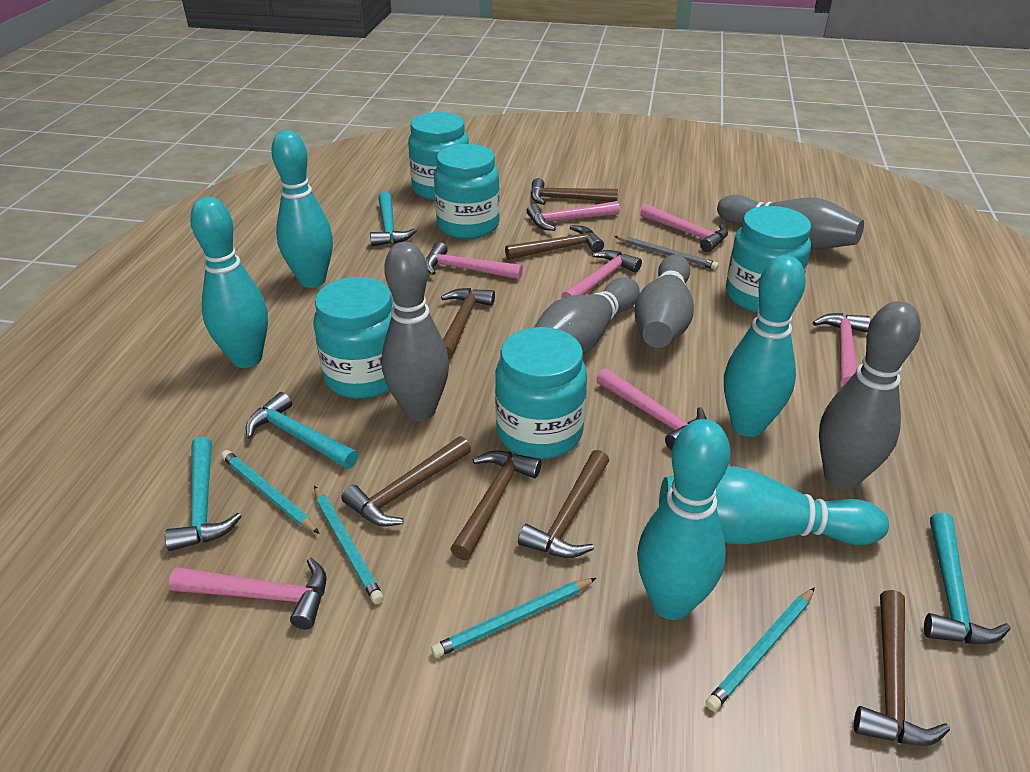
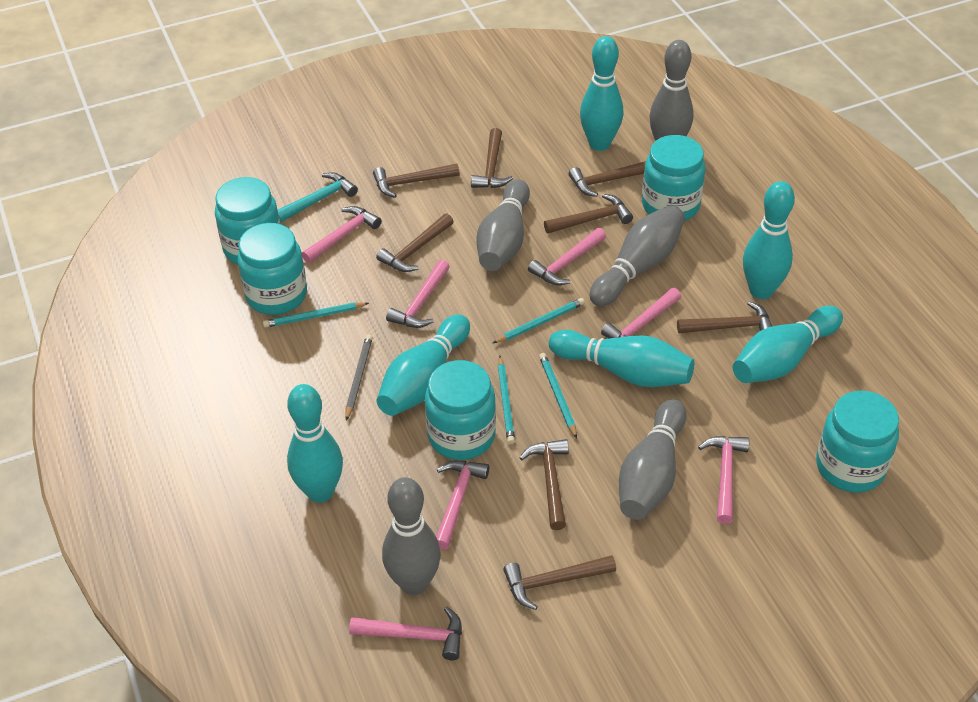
brown hammer: 7 -> 8
turquoise bowling pin: 5 -> 6
turquoise hammer: 4 -> 1

